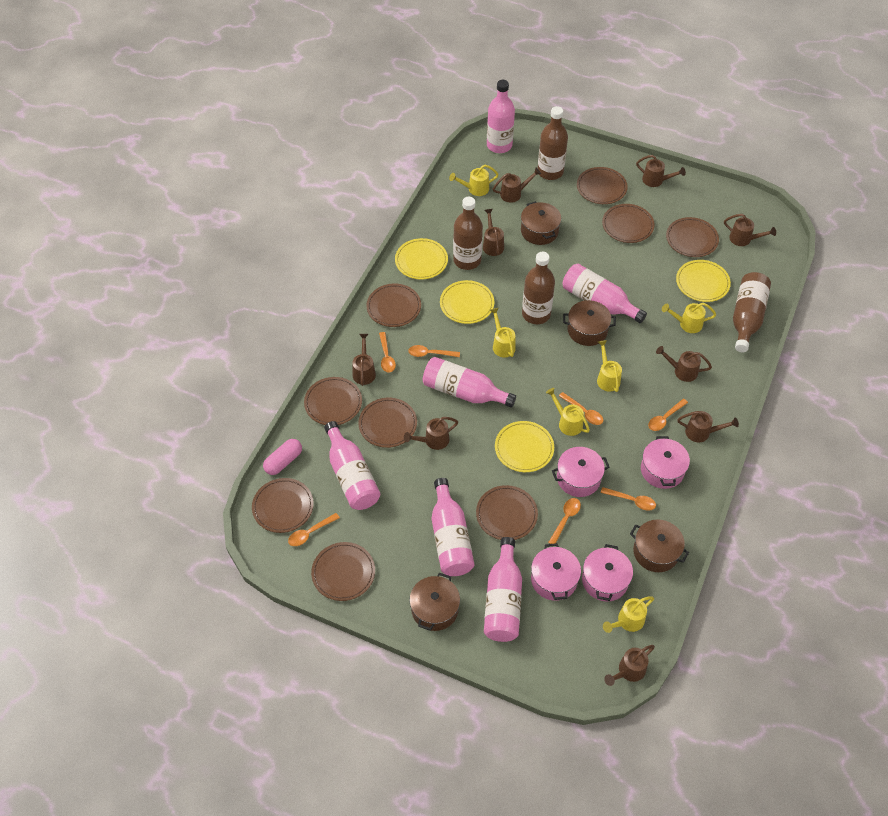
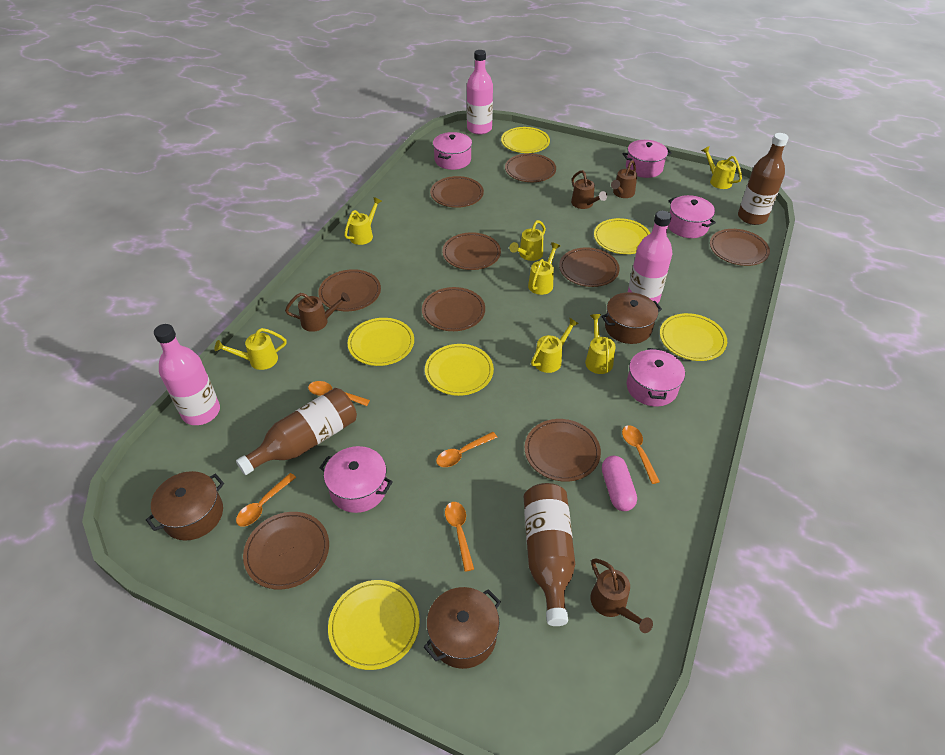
brown bottle: 4 -> 3
brown pot: 4 -> 3
brown watering can: 9 -> 4
orange spoon: 7 -> 5
pink bottle: 6 -> 3
pink pot: 4 -> 5
yellow plate: 4 -> 6
yellow watering can: 6 -> 7

